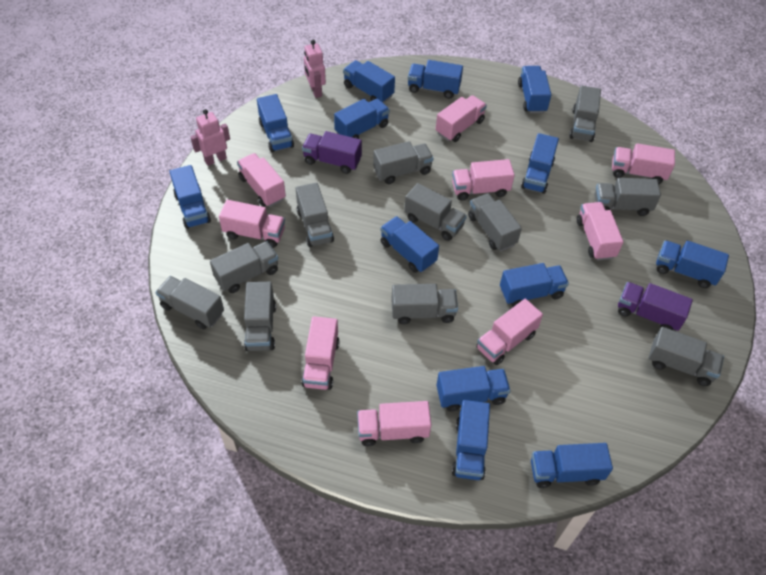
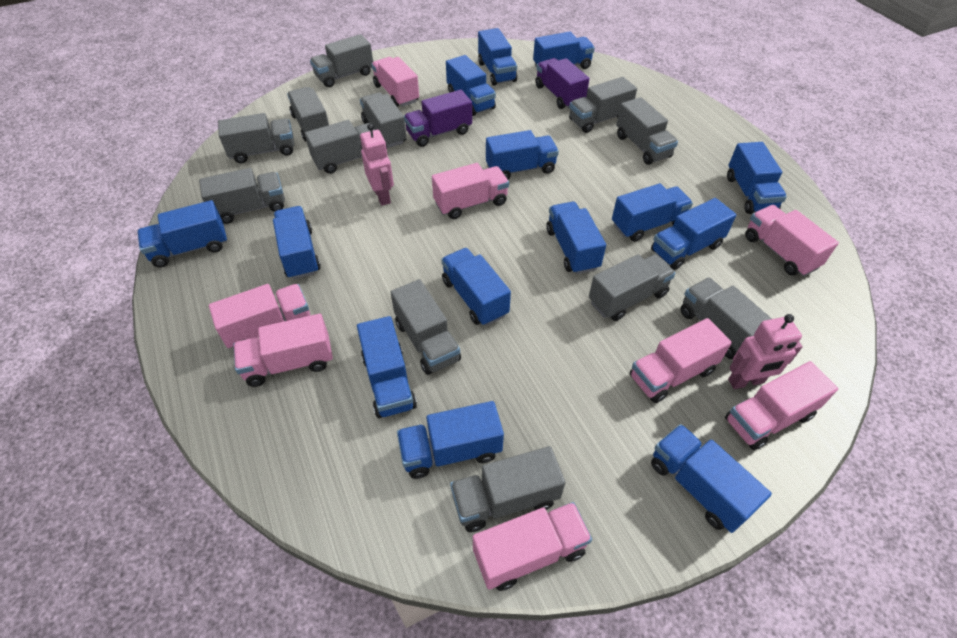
blue truck: 13 -> 14
grey truck: 11 -> 12
pink truck: 9 -> 8

